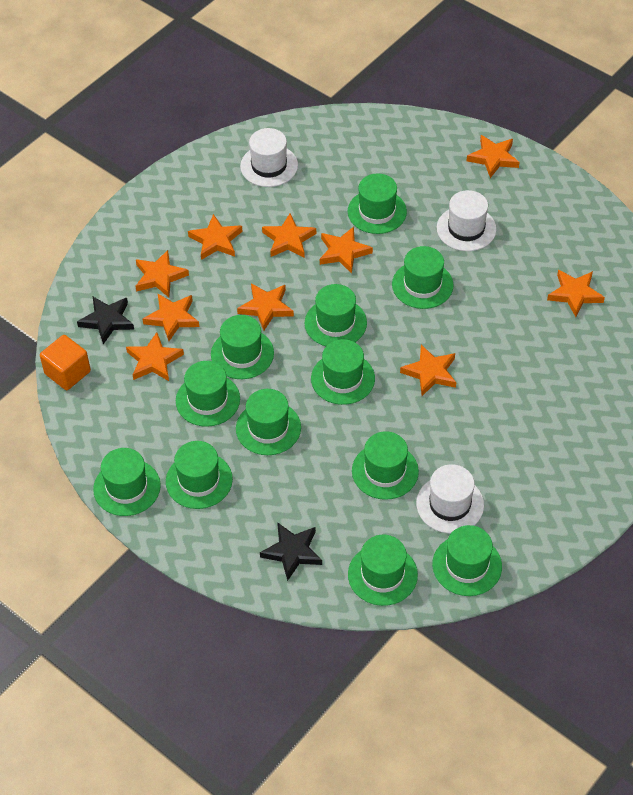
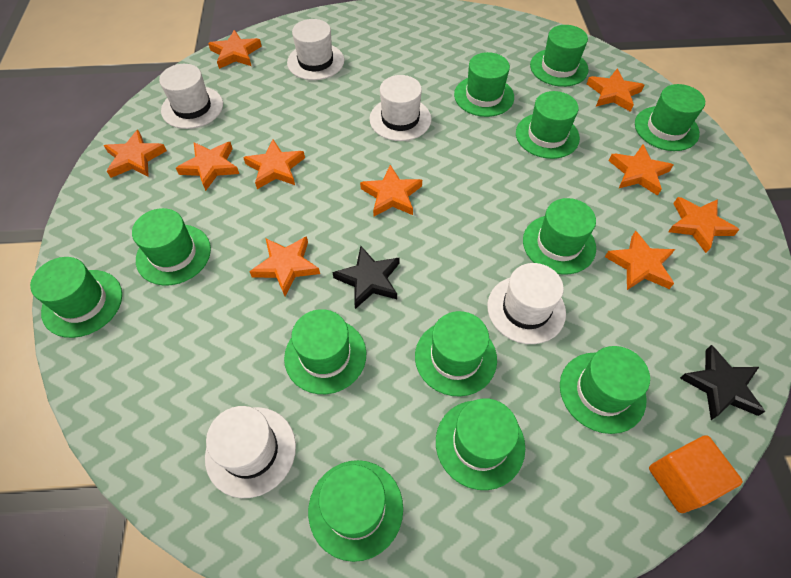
white hat: 3 -> 5

